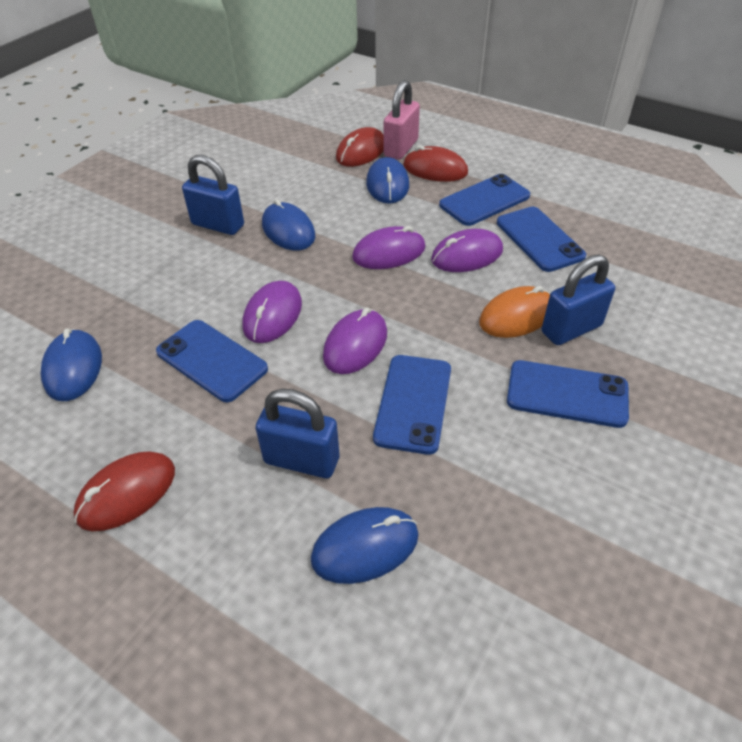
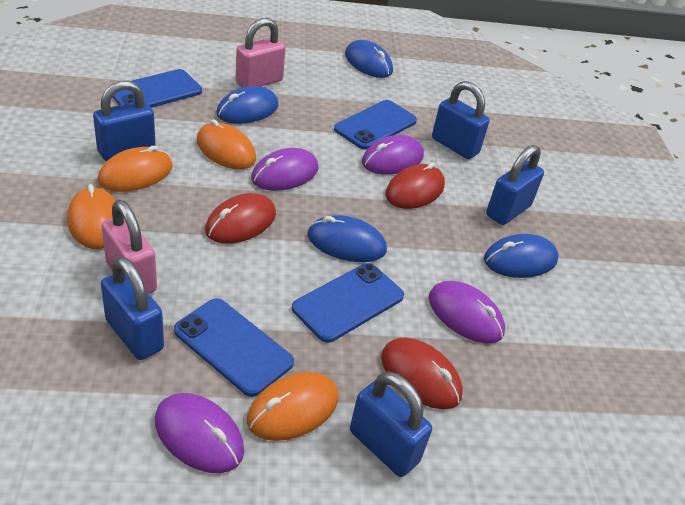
blue padlock: 3 -> 5
blue phone: 5 -> 4
orange mouse: 1 -> 4
pink padlock: 1 -> 2

